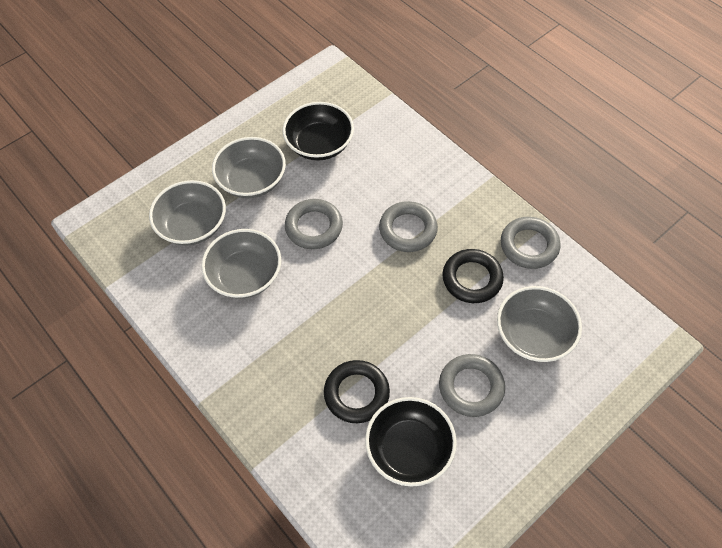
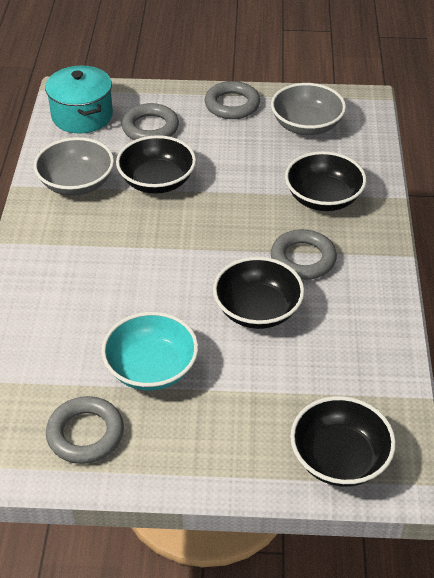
black bowl: 2 -> 4
black ring: 2 -> 0
grey bowl: 4 -> 2
turquoise bowl: 0 -> 1
turquoise pot: 0 -> 1

